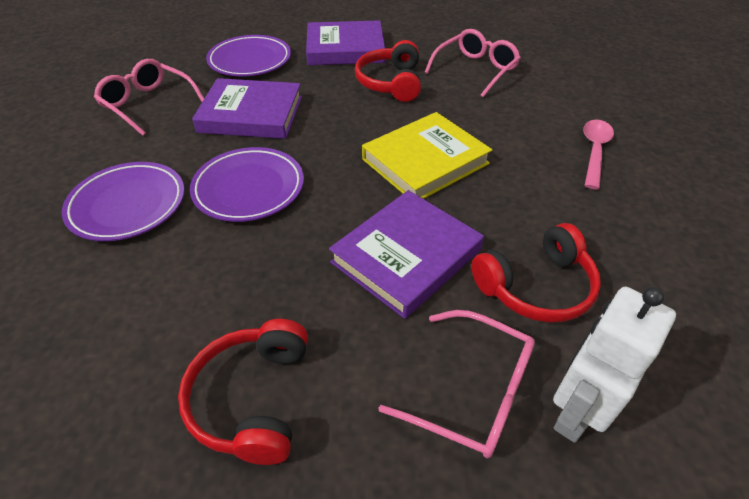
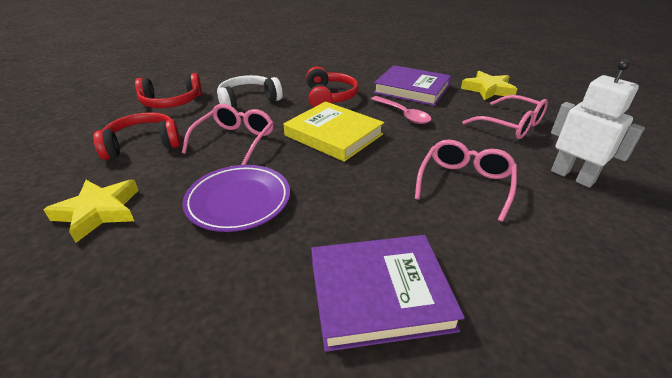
purple book: 3 -> 2
purple plate: 3 -> 1
white headphones: 0 -> 1
yellow star: 0 -> 2

